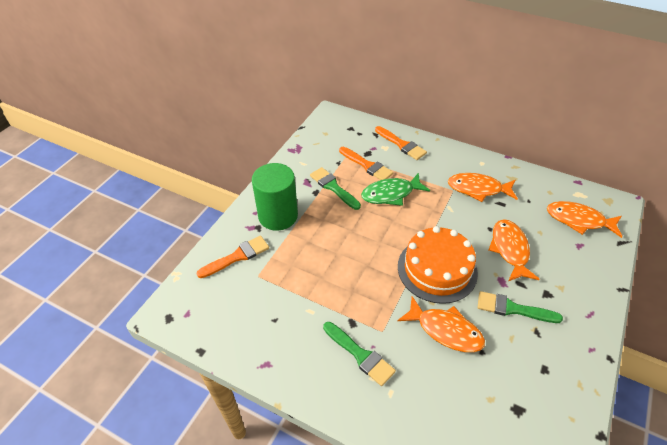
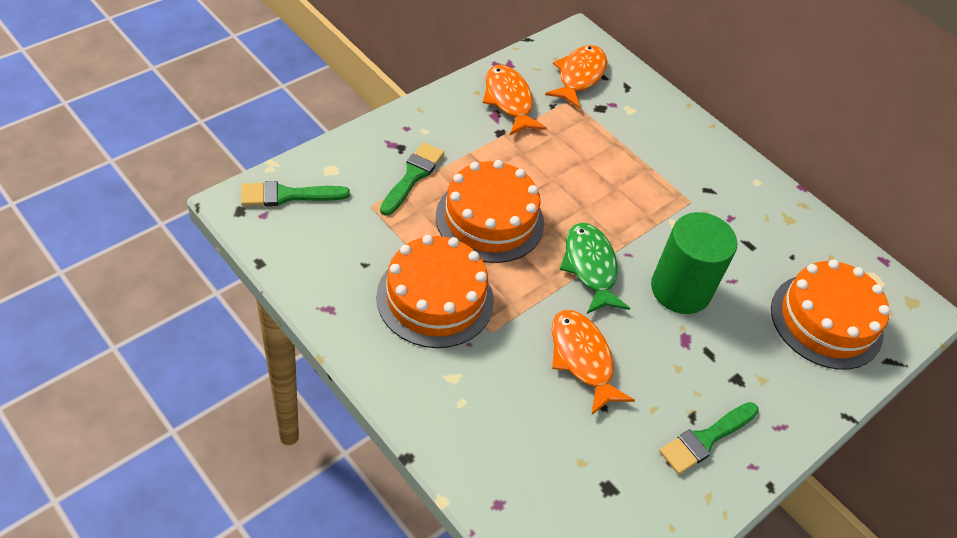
orange brush: 3 -> 0
orange cake: 1 -> 3
orange fish: 4 -> 3

